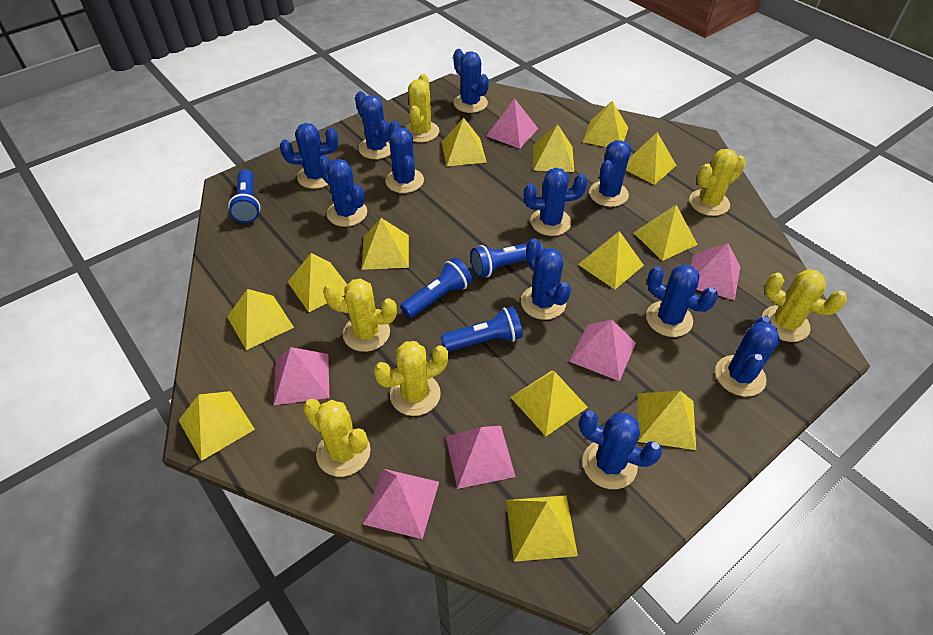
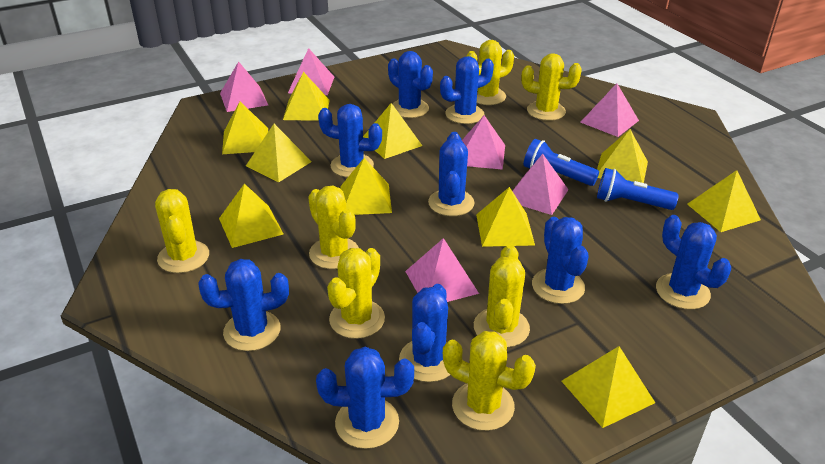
blue cactus: 11 -> 9
blue flashlight: 4 -> 2
yellow cactus: 6 -> 7
yellow pyramid: 13 -> 10

